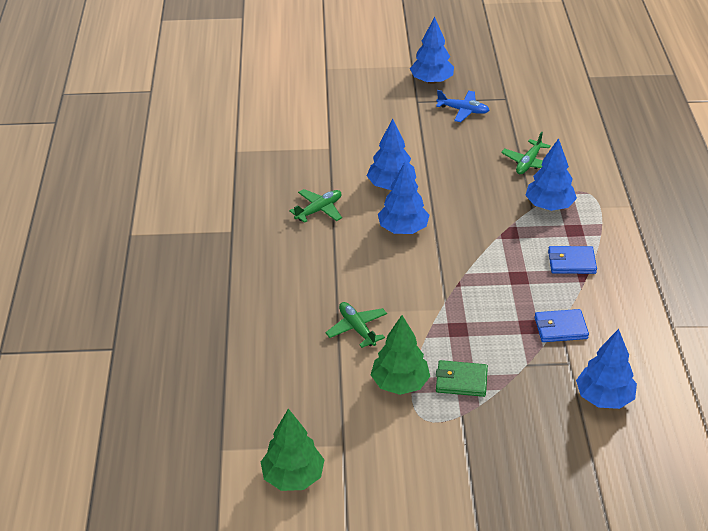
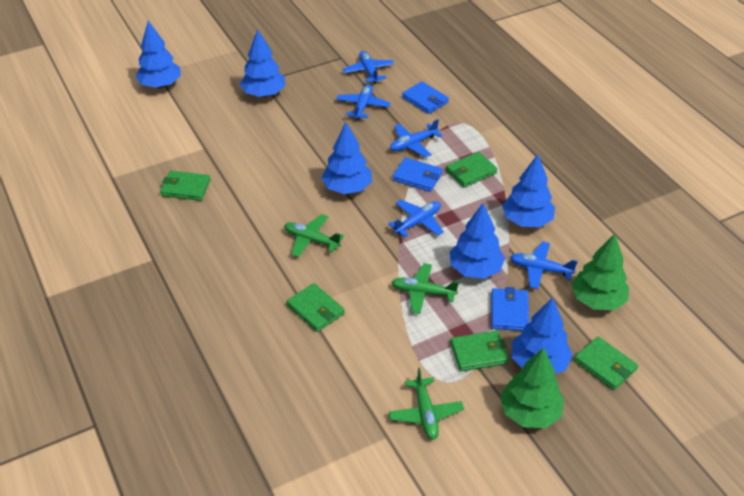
blue plane: 1 -> 5
blue tree: 5 -> 6
blue wallet: 2 -> 3
green wallet: 1 -> 5

